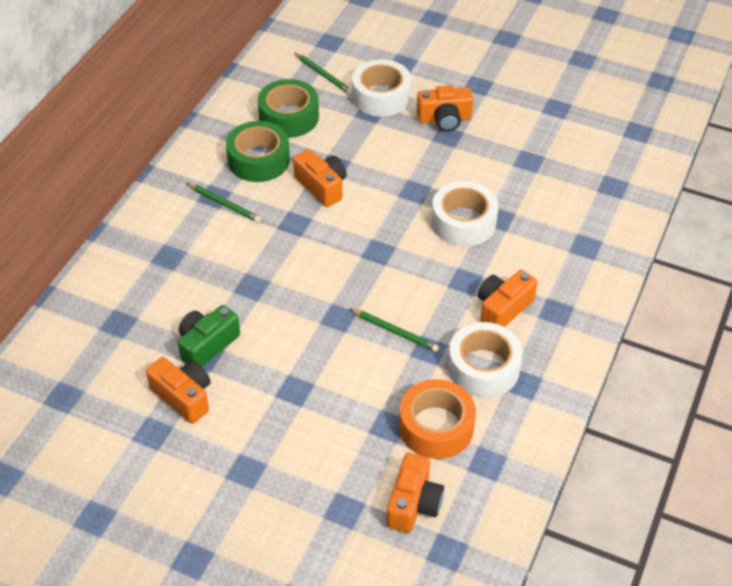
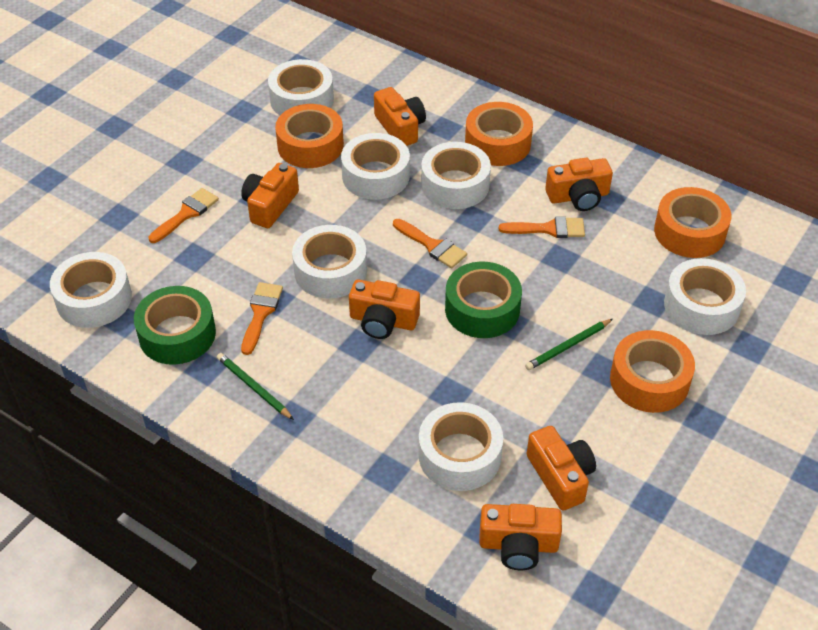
green camera: 1 -> 0
green pencil: 3 -> 2
orange brush: 0 -> 4
orange camera: 5 -> 6
orange tape: 1 -> 4
white tape: 3 -> 7

